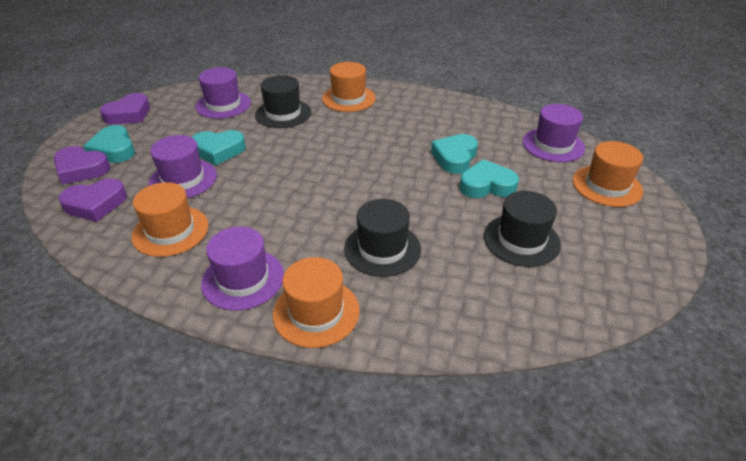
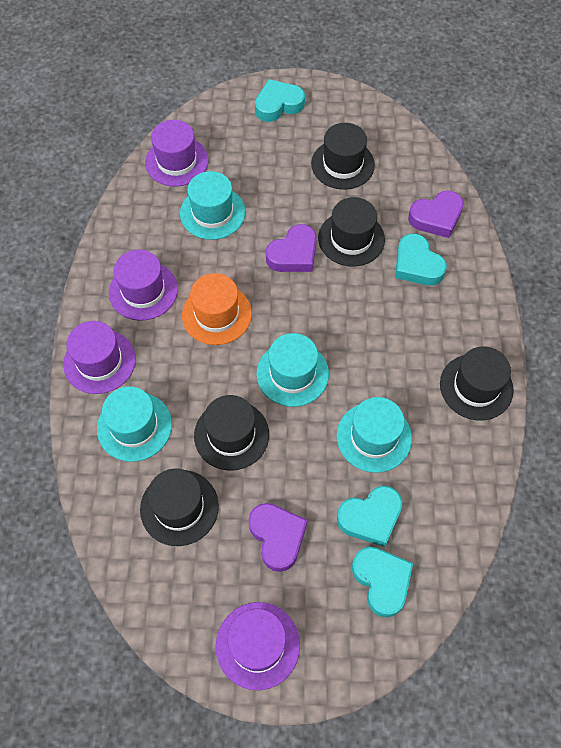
black hat: 3 -> 5
orange hat: 4 -> 1
turquoise hat: 0 -> 4

